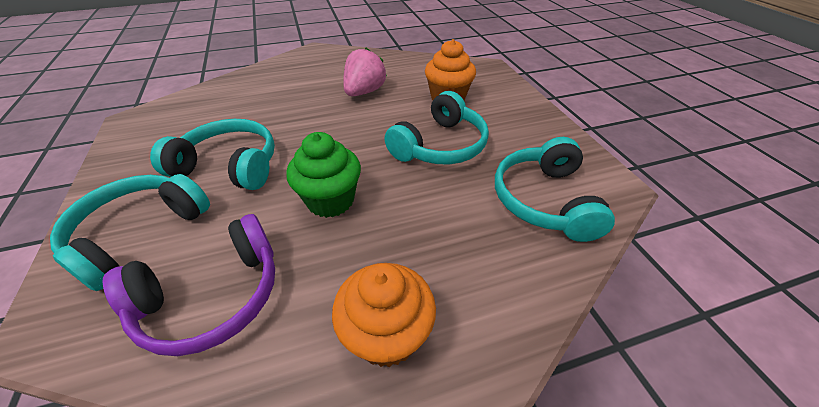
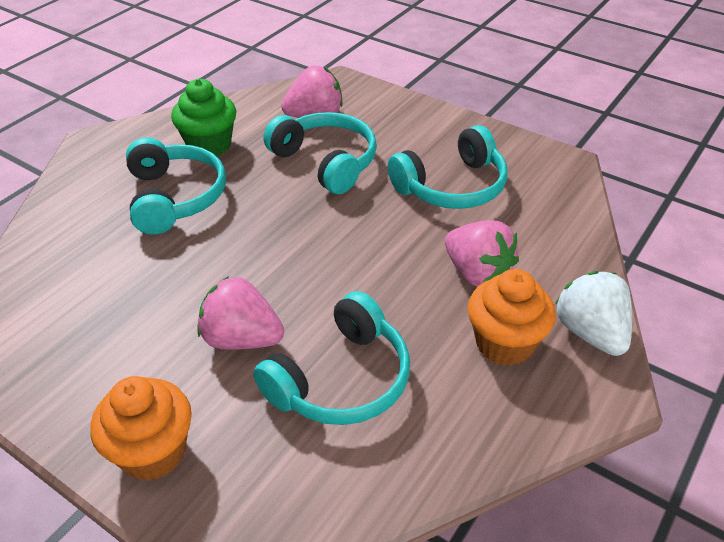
pink strawberry: 1 -> 3
purple headphones: 1 -> 0
white strawberry: 0 -> 1

